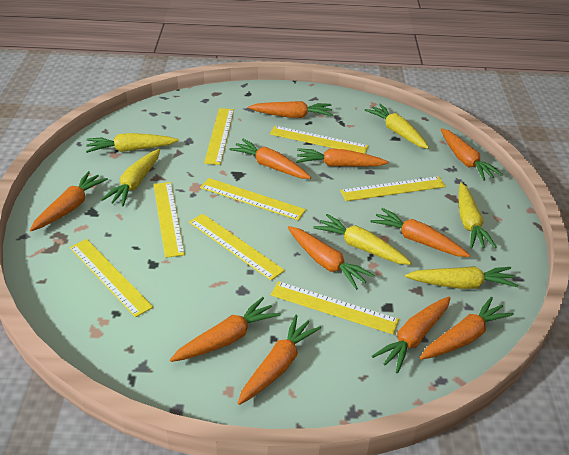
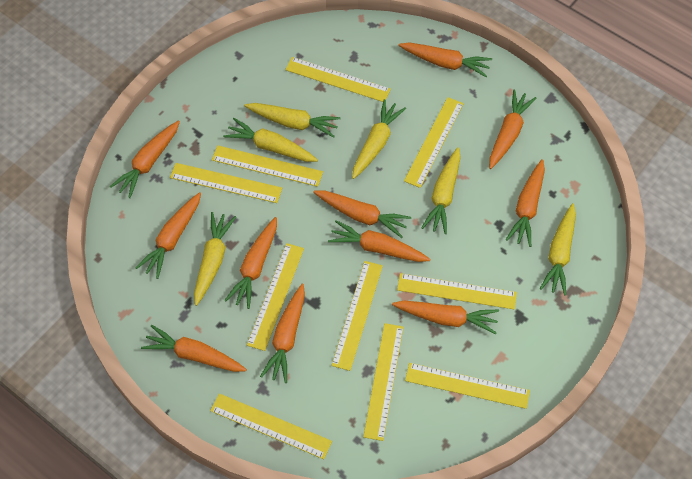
yellow ruler: 8 -> 10

